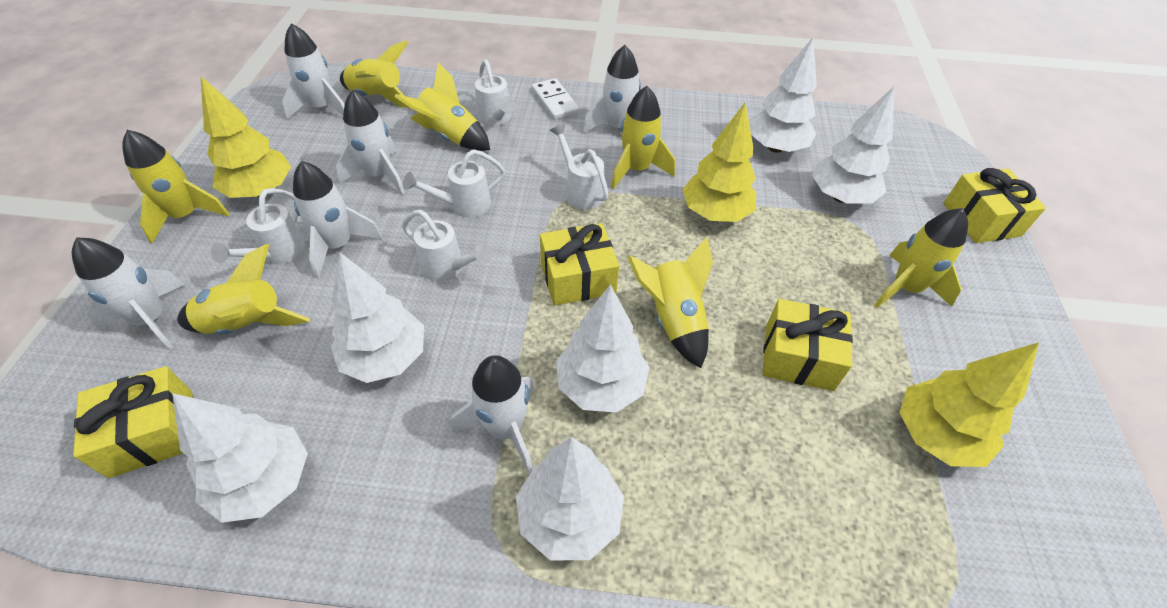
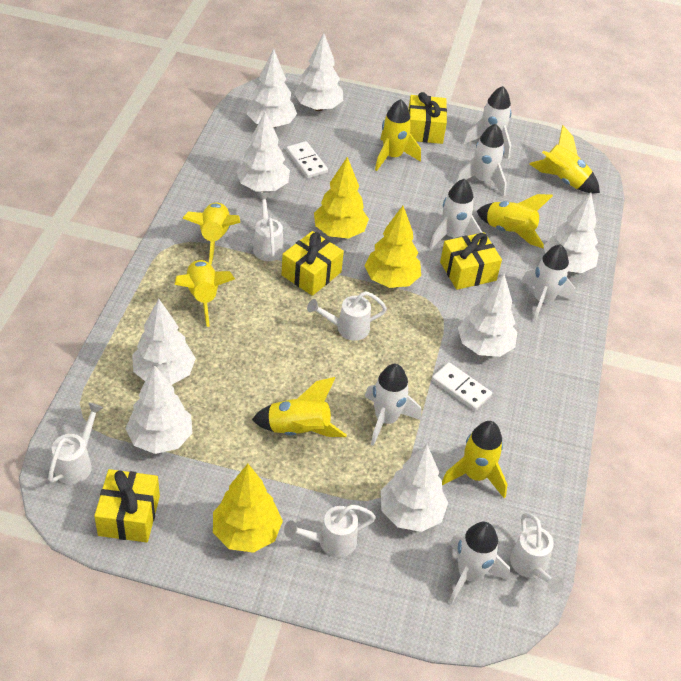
white domino: 1 -> 2
white tree: 6 -> 8

